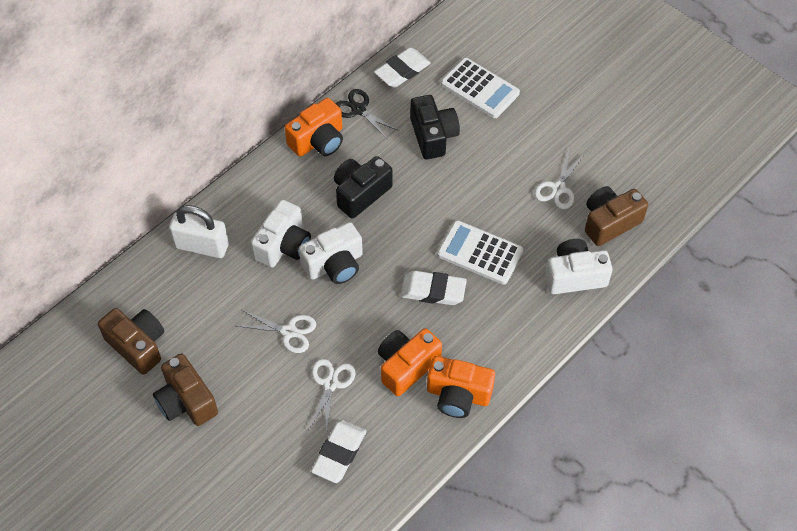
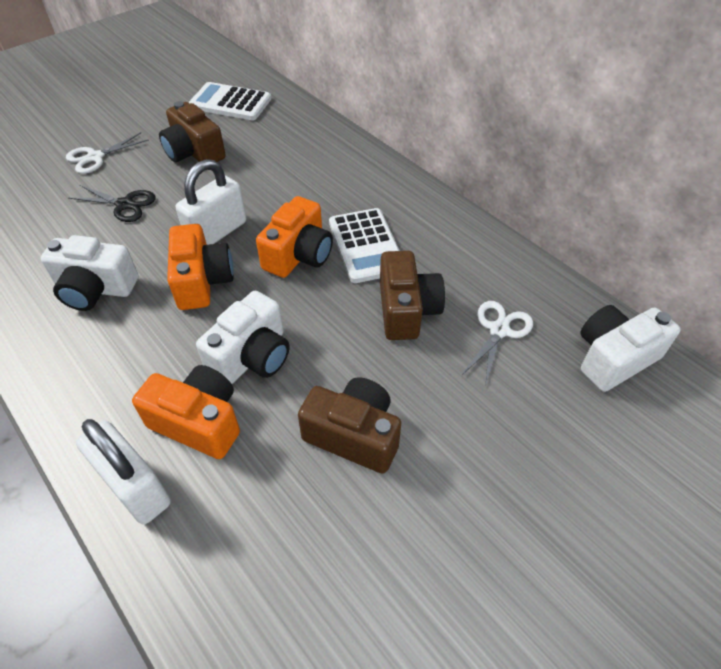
black camera: 2 -> 0
white eraser: 3 -> 0
white padlock: 1 -> 2
white scissors: 3 -> 2

